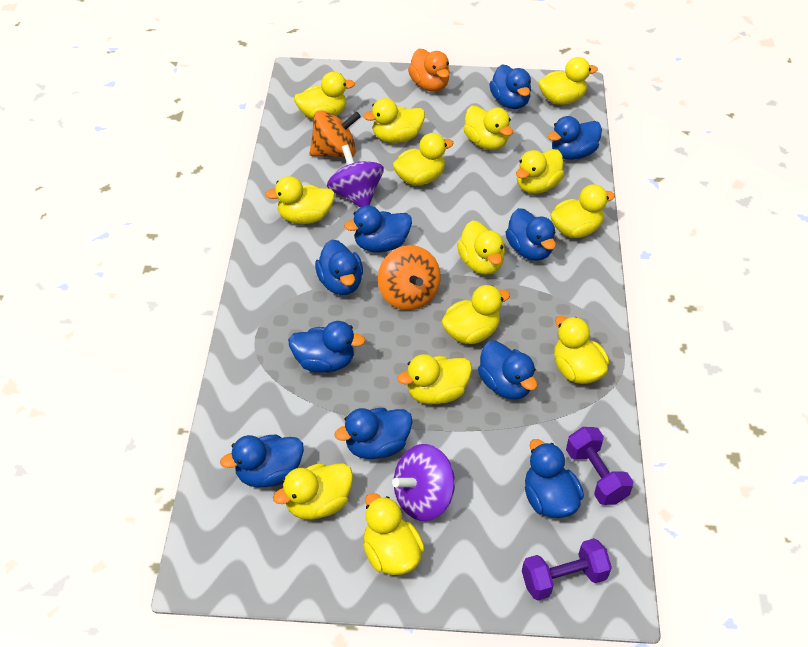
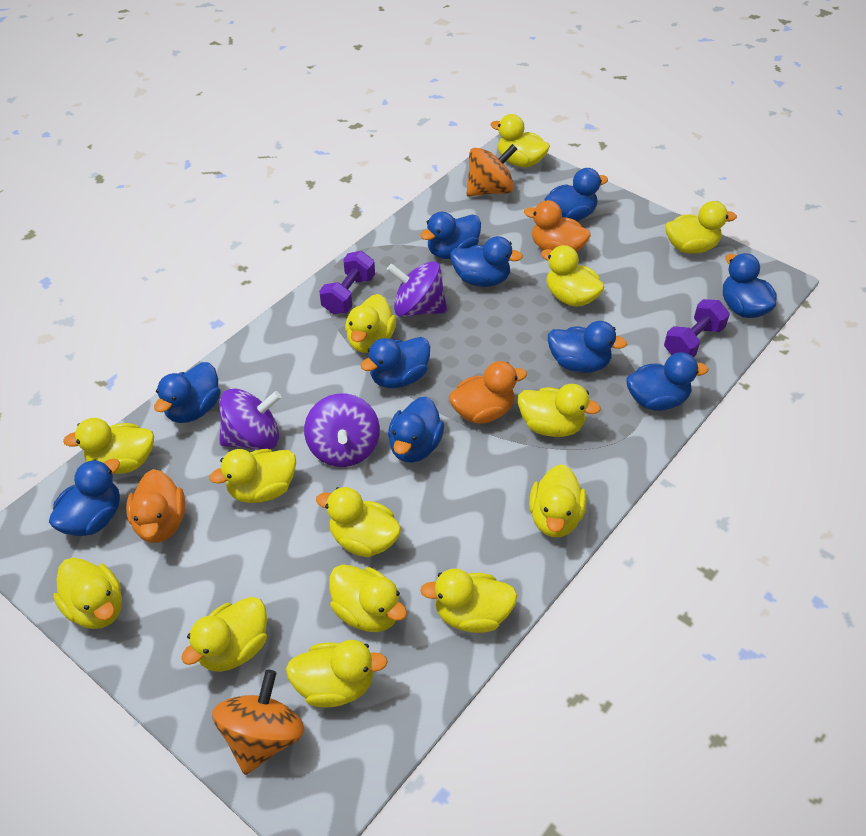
orange duck: 1 -> 3
purple spinning top: 2 -> 3

